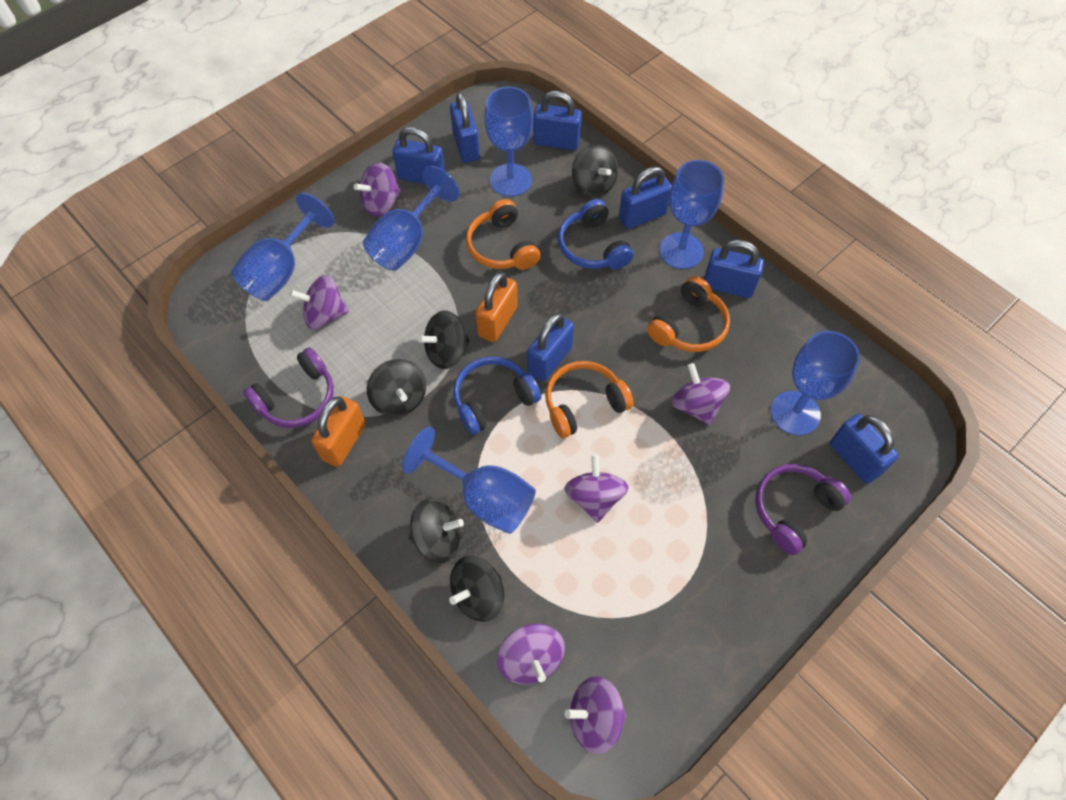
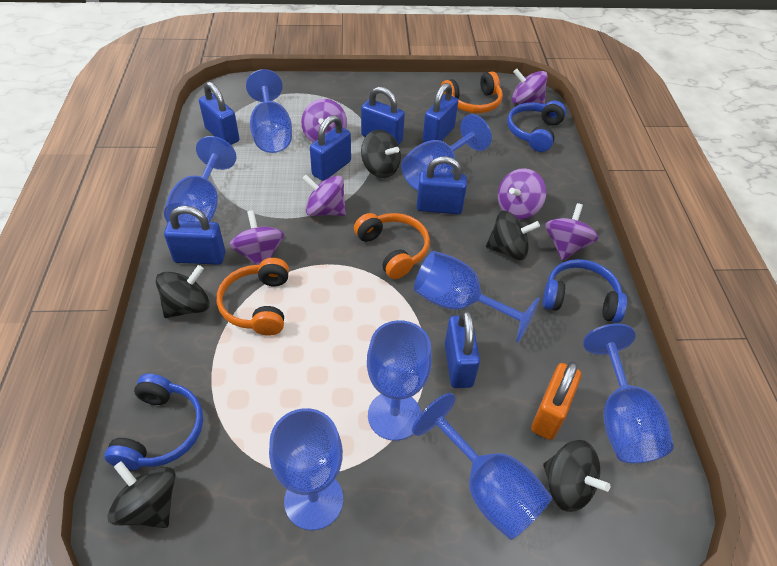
blue goblet: 6 -> 8
blue headphones: 2 -> 3
orange padlock: 2 -> 1
purple headphones: 2 -> 0

